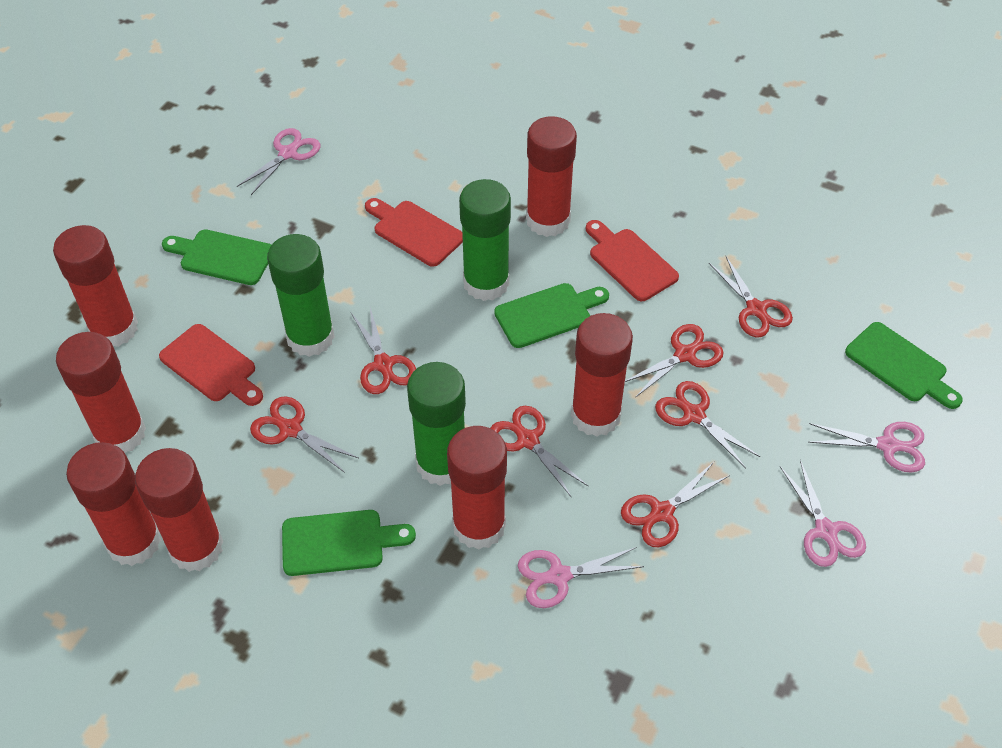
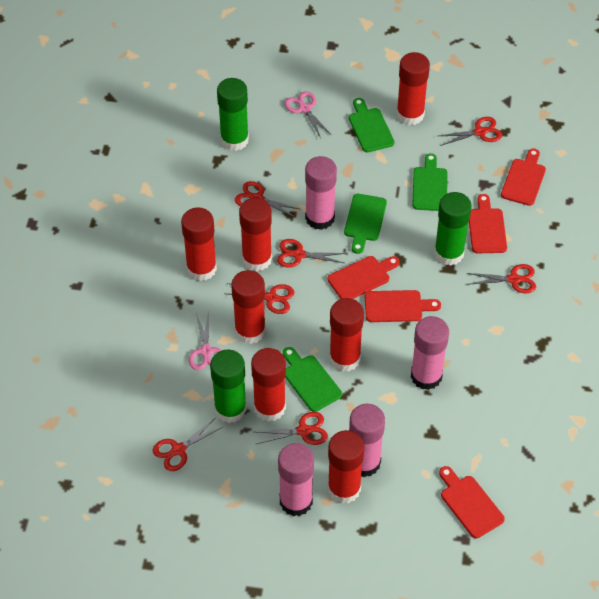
pink glue stick: 0 -> 4
pink scissors: 4 -> 2
red cutting board: 3 -> 5

